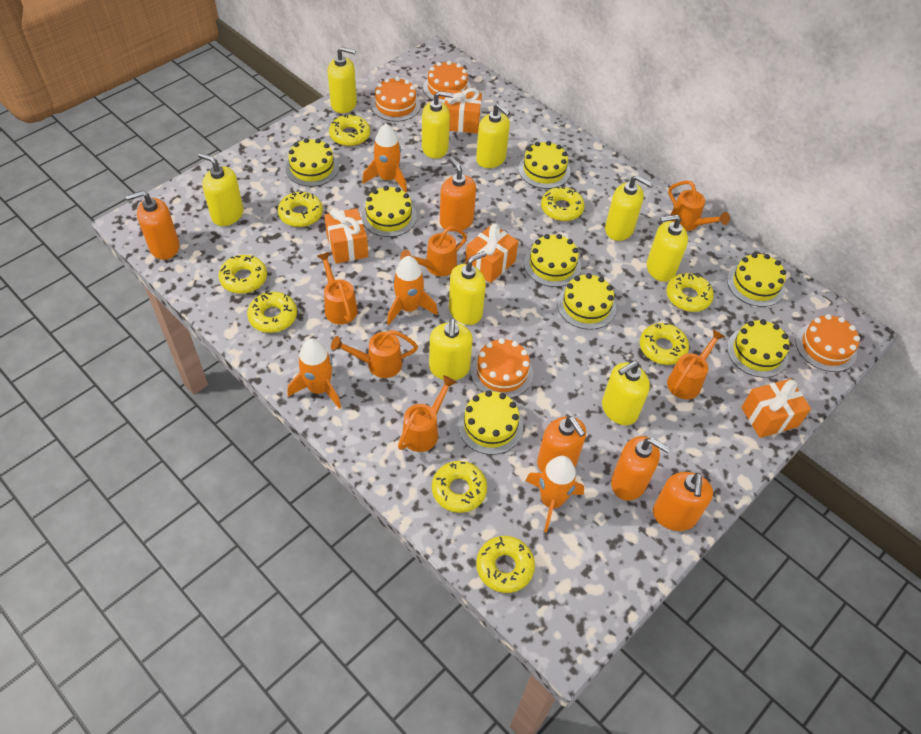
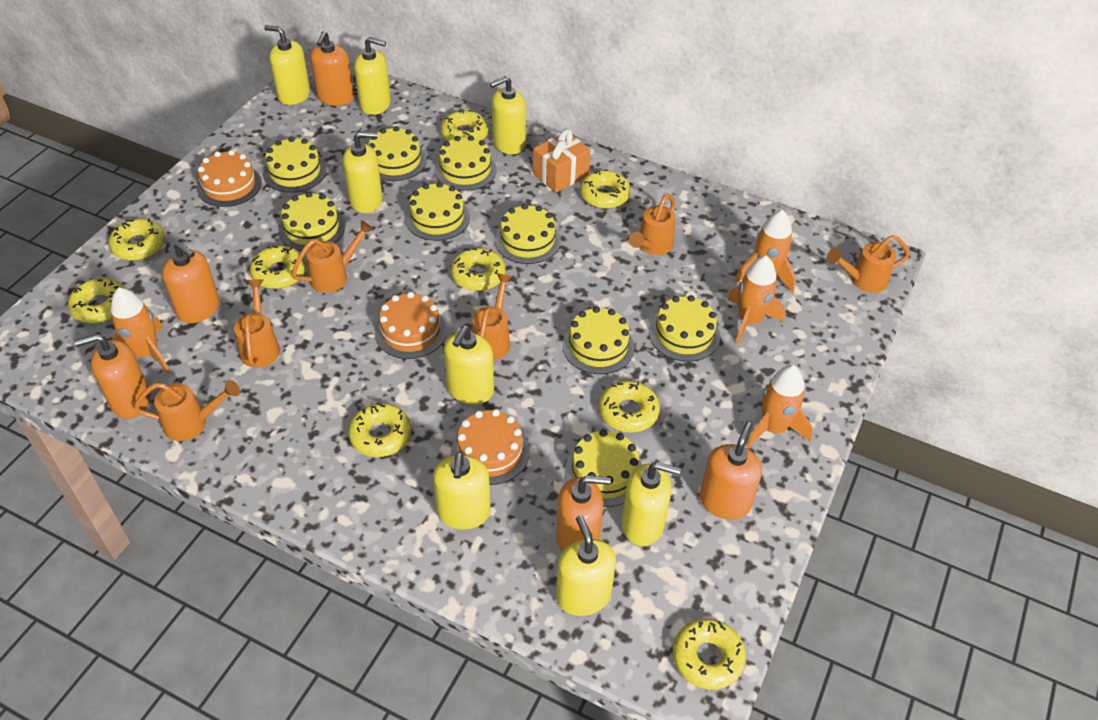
orange cake: 4 -> 3
orange gift: 4 -> 1
yellow cake: 8 -> 9
yellow soap dispenser: 9 -> 8

